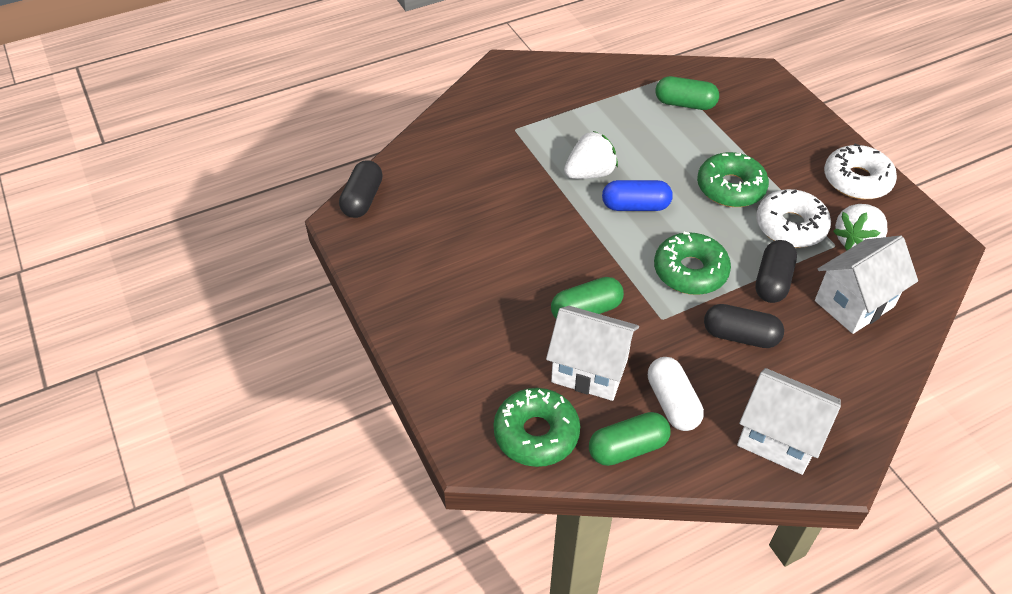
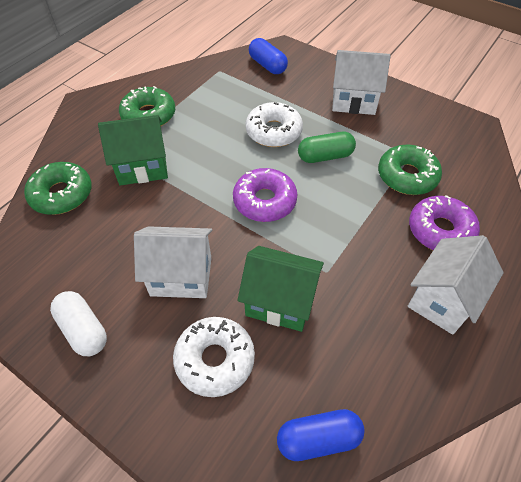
black capsule: 3 -> 0
blue capsule: 1 -> 2
green capsule: 3 -> 1
green house: 0 -> 2
purple donut: 0 -> 2
white strawberry: 2 -> 0

